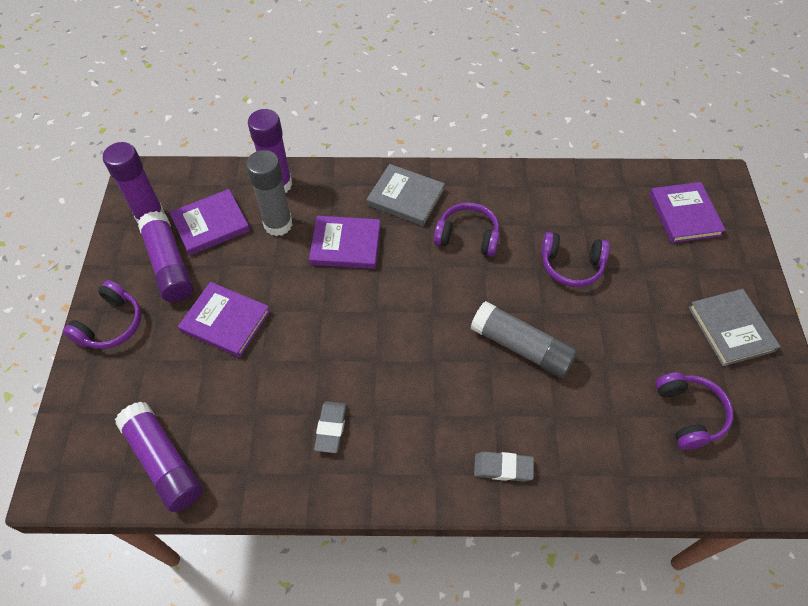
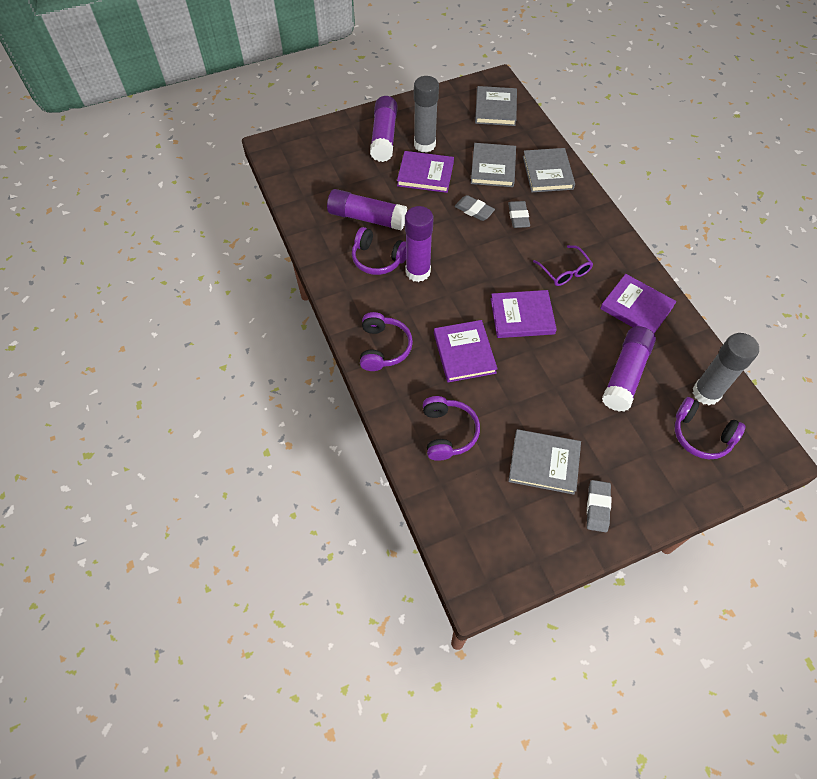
grey book: 2 -> 4
grey eraser: 2 -> 3
purple glasses: 0 -> 1

